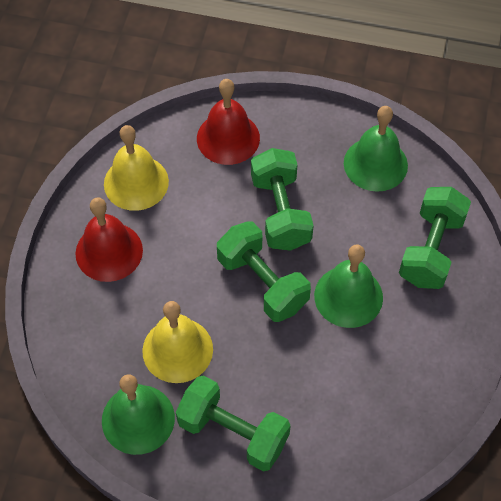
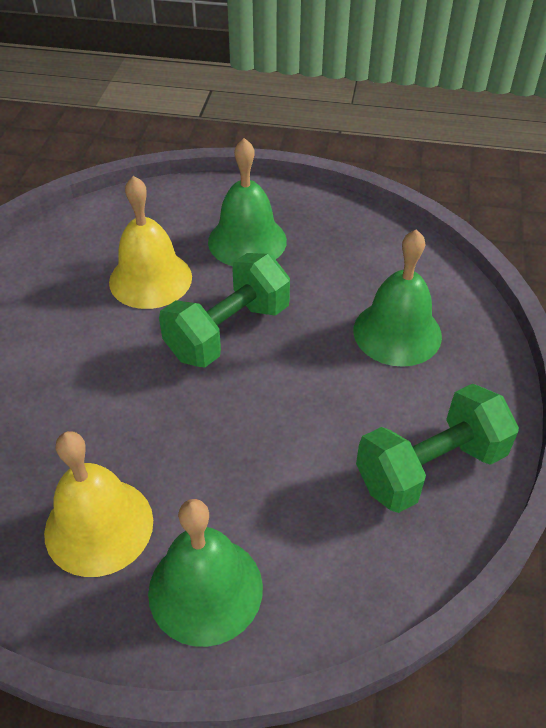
green dumbbell: 4 -> 2
red bell: 2 -> 0

